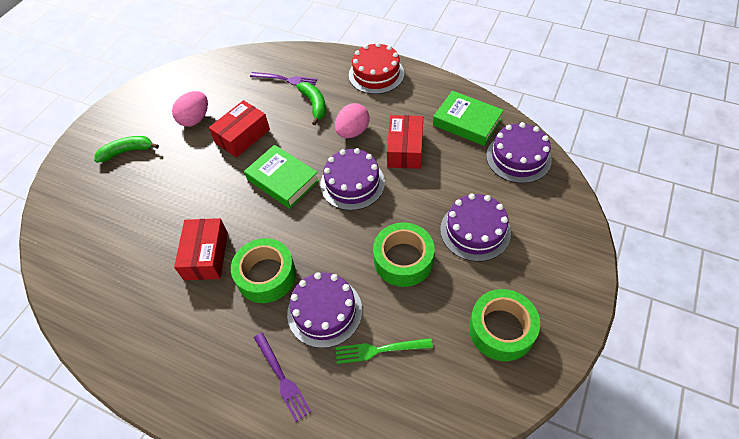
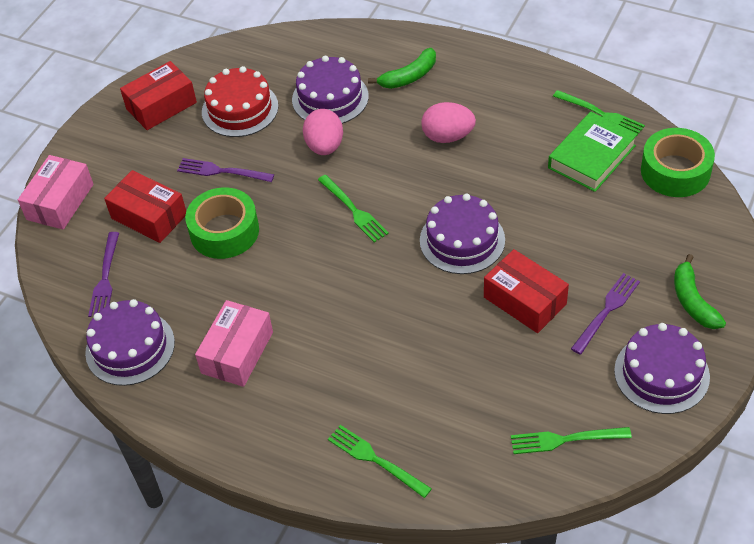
green book: 2 -> 1
green fork: 1 -> 4
green tape: 3 -> 2
pink box: 0 -> 2
purple fork: 2 -> 3

